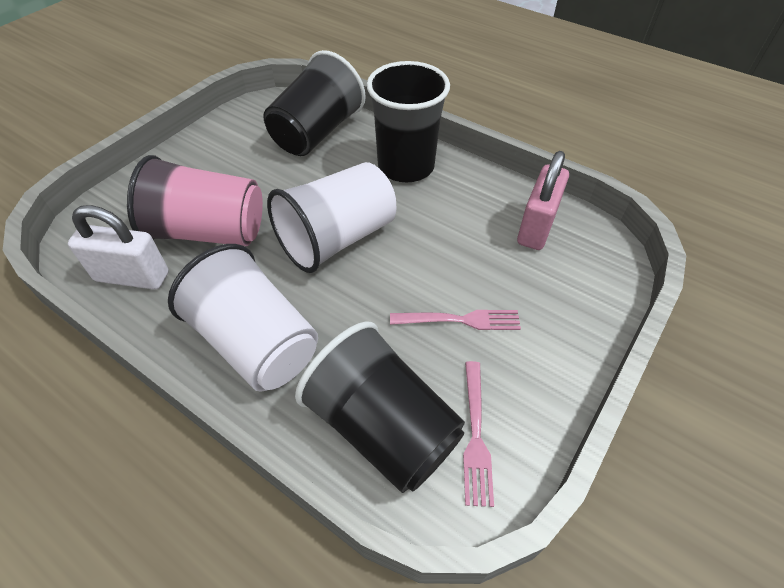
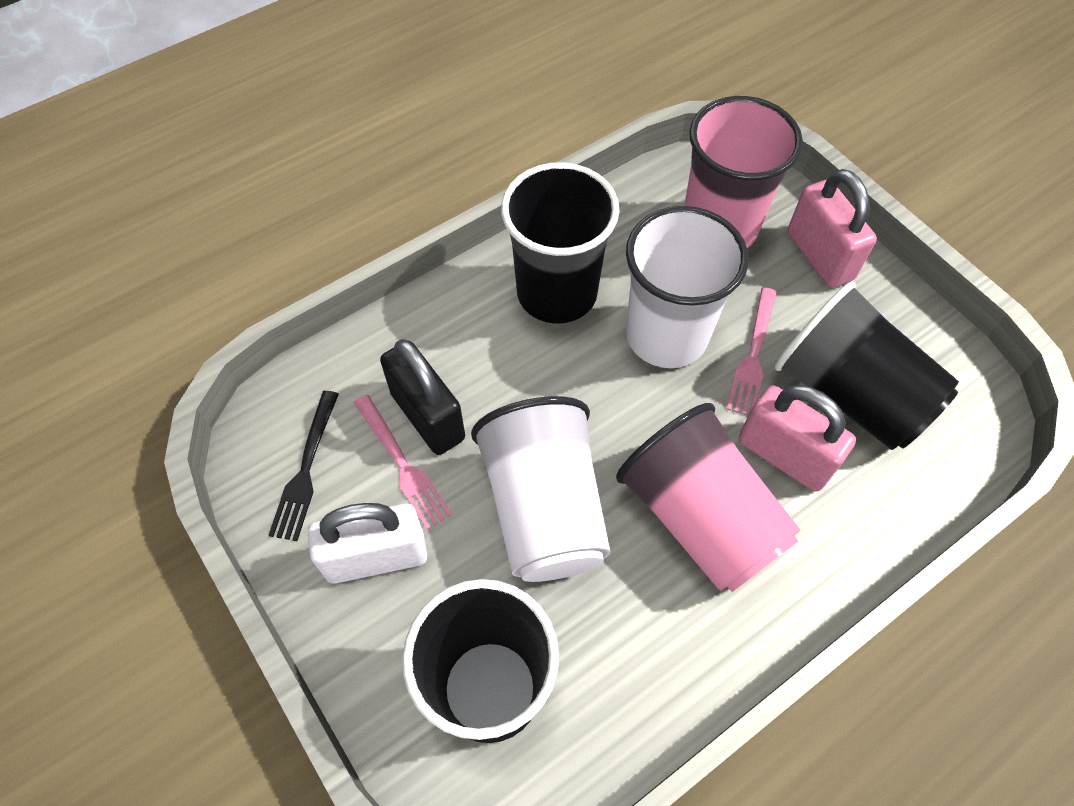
black fork: 0 -> 1
black padlock: 0 -> 1
pink cup: 1 -> 2
pink padlock: 1 -> 2

